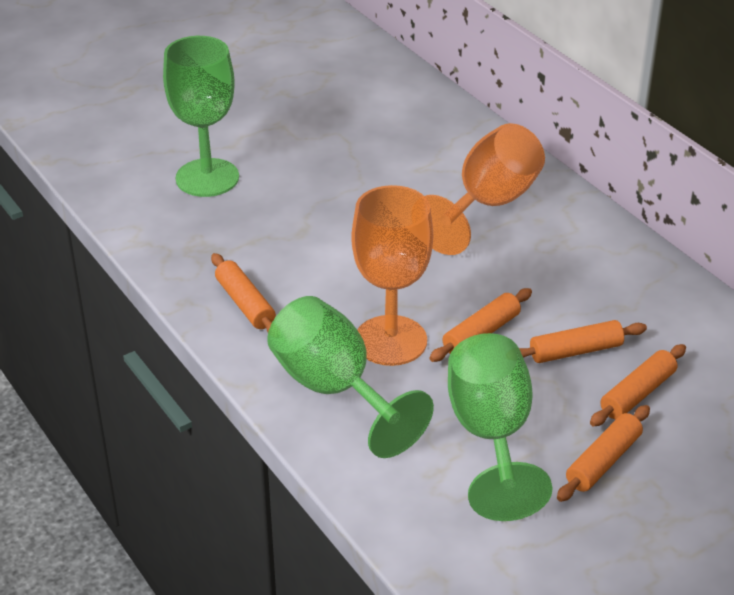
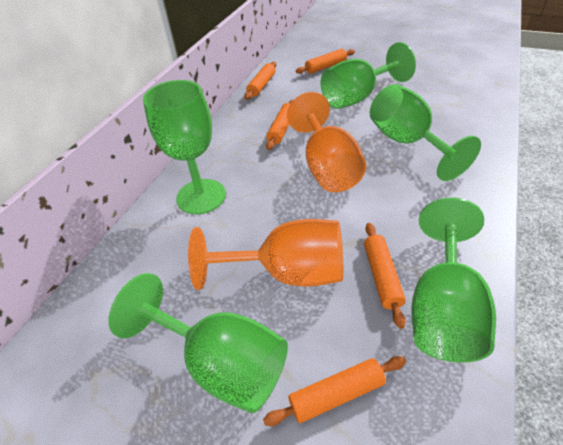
green goblet: 3 -> 5

